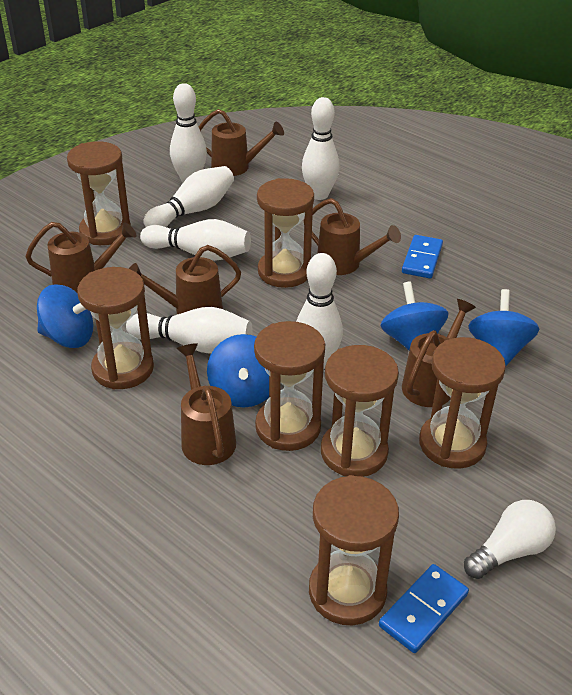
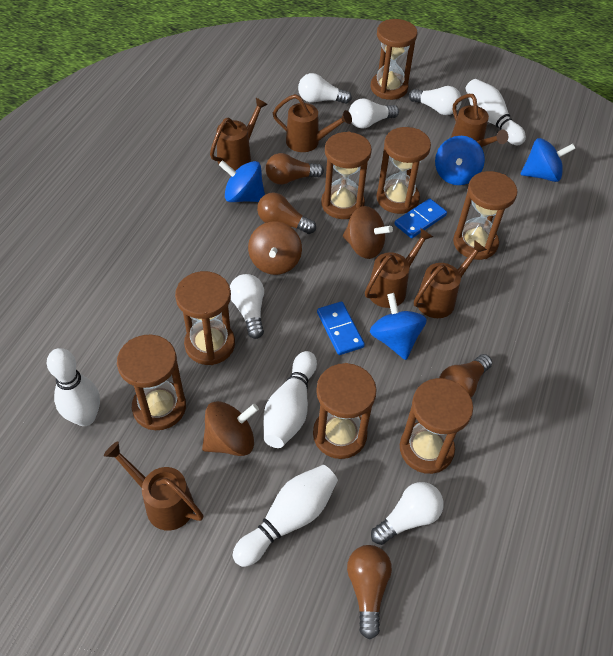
brown hourglass: 7 -> 8
brown light bulb: 0 -> 4
brown spinning top: 0 -> 3
white bowling pin: 6 -> 4
white light bulb: 1 -> 5

